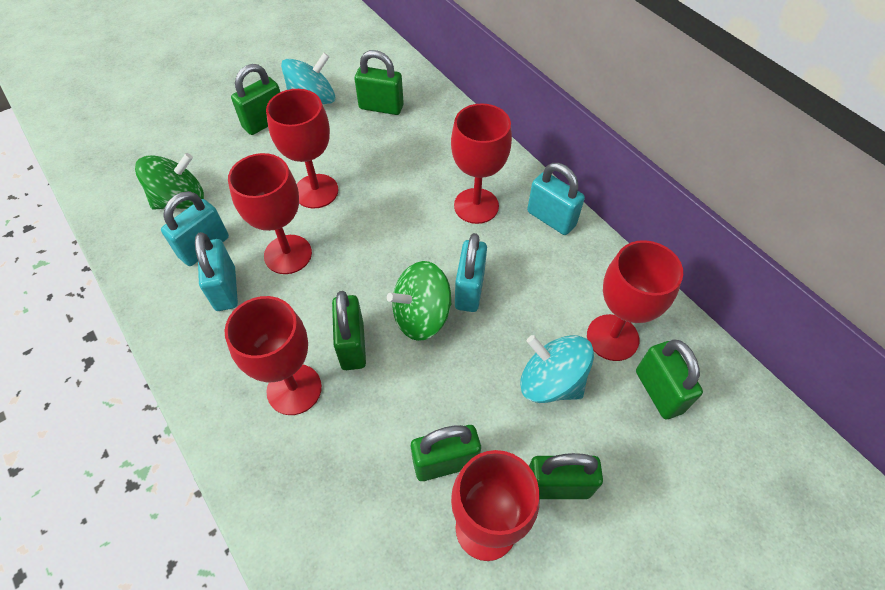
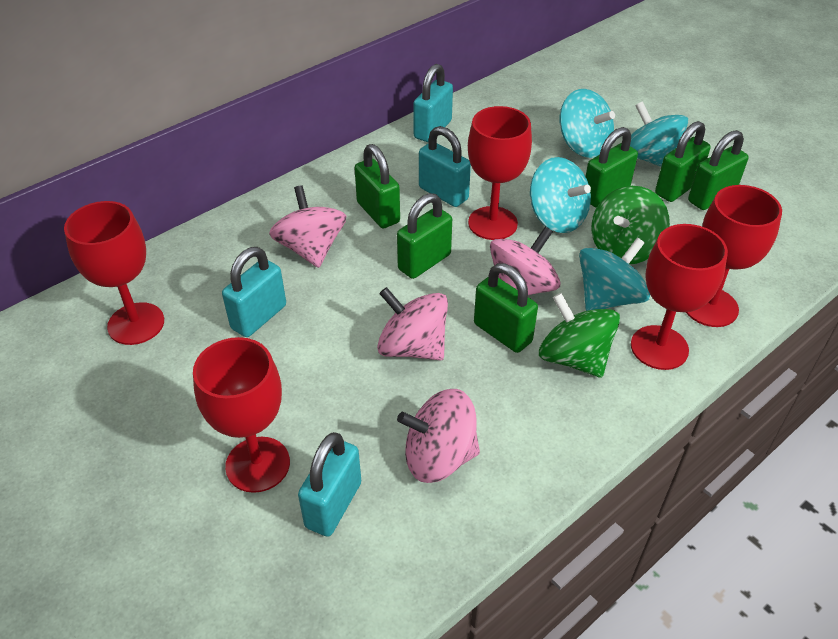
pink spinning top: 0 -> 4
red goblet: 6 -> 5
turquoise spinning top: 2 -> 4

